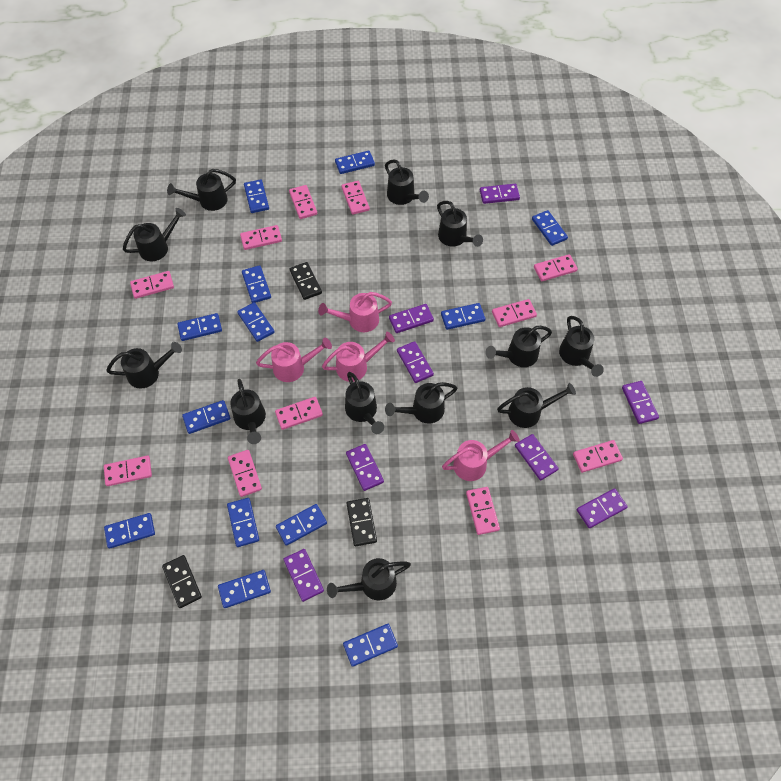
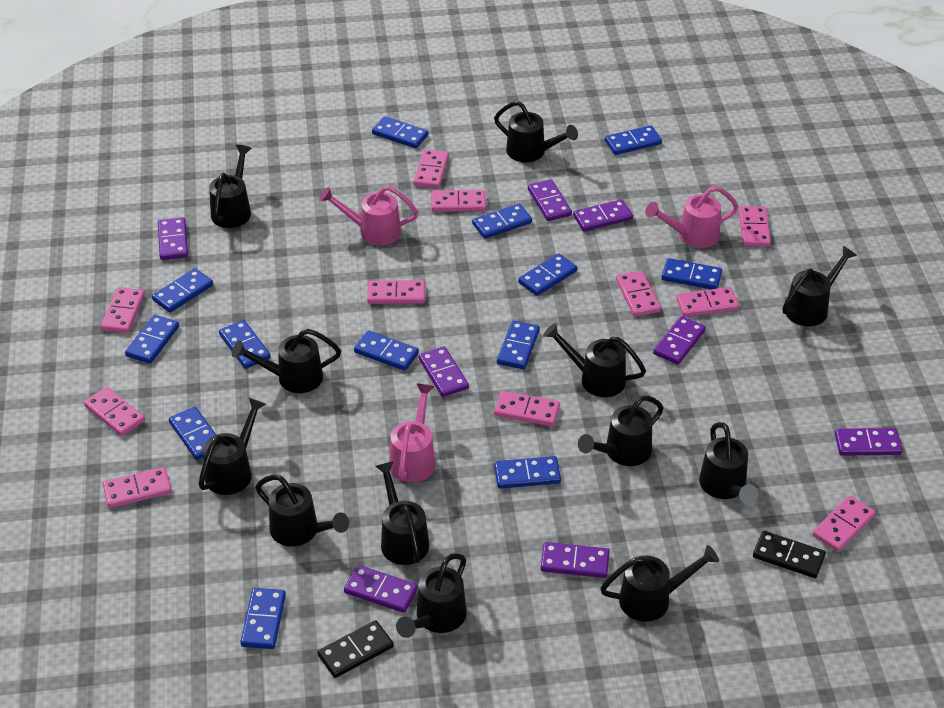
black domino: 3 -> 2
pink watering can: 4 -> 3

